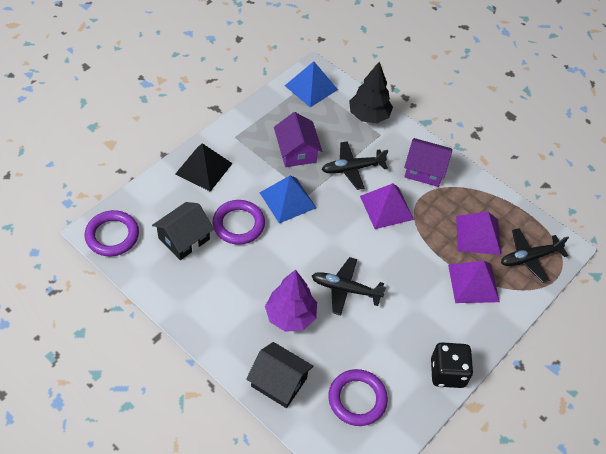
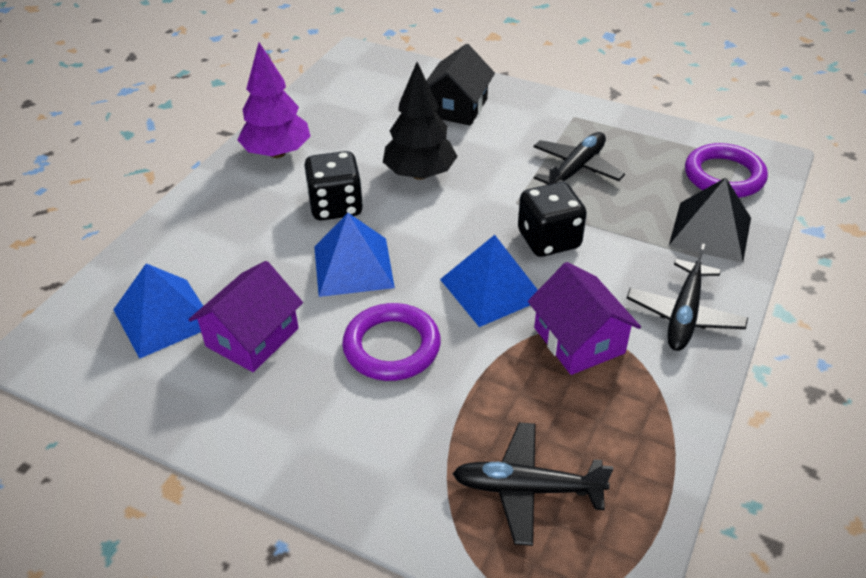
black dice: 1 -> 2
black house: 2 -> 1
blue pyramid: 2 -> 3
purple pyramid: 3 -> 0
purple ring: 3 -> 2

